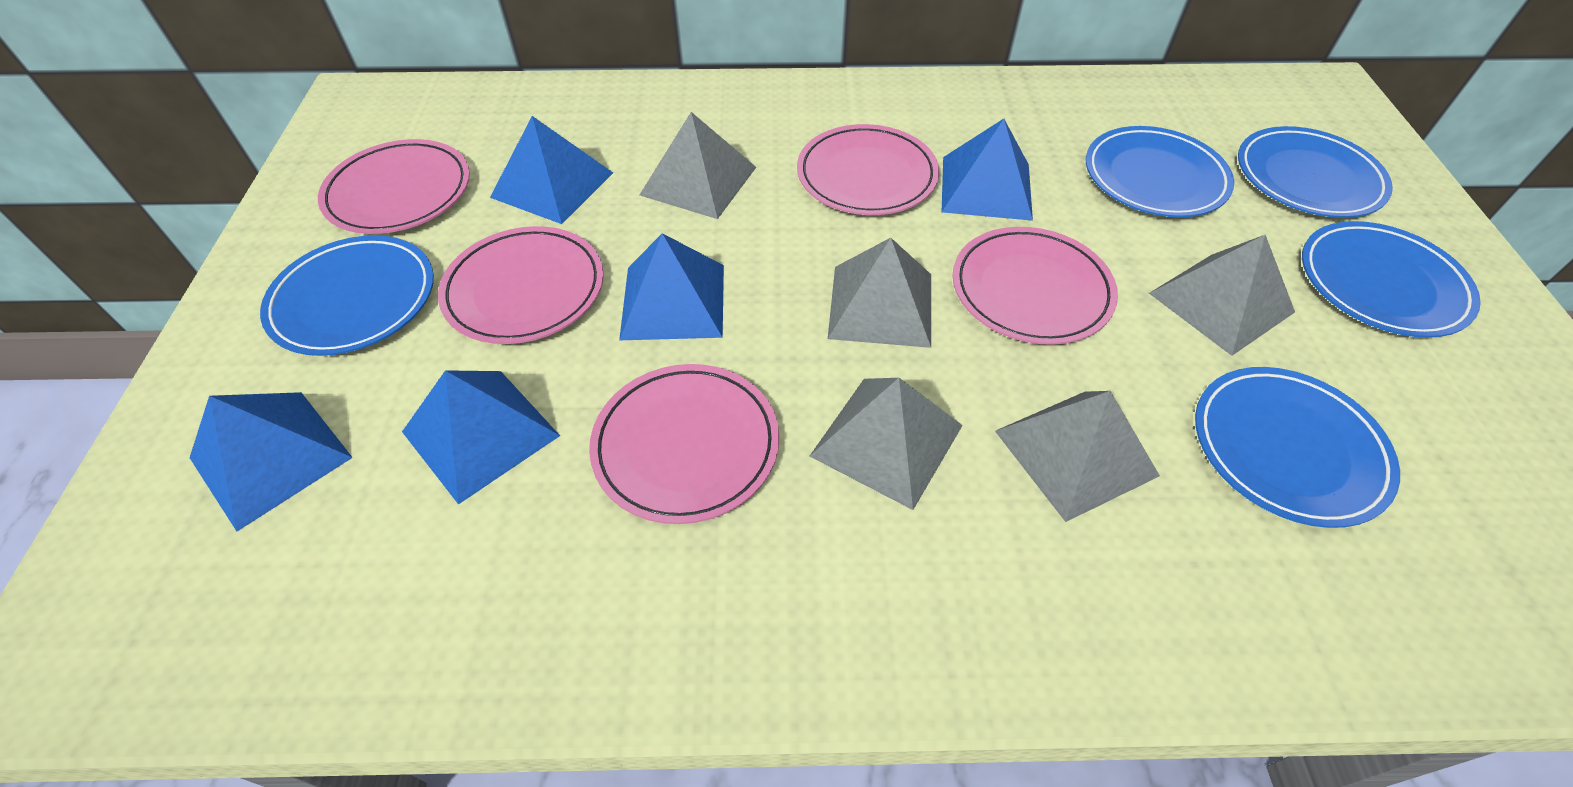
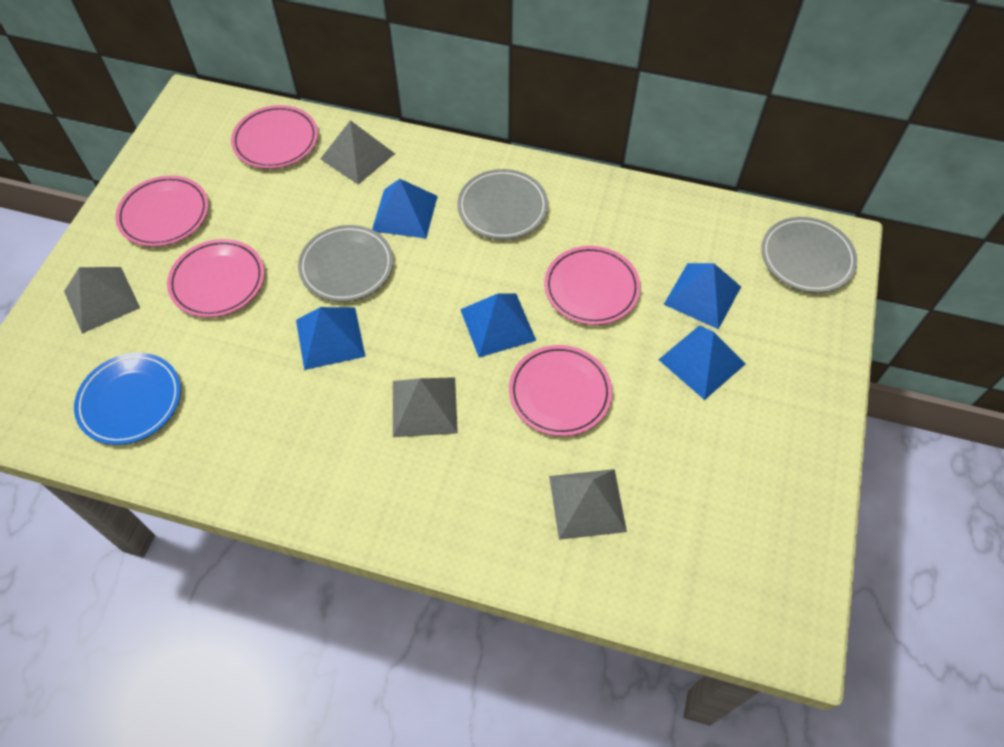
blue plate: 5 -> 1
grey plate: 0 -> 3
grey pyramid: 5 -> 4

